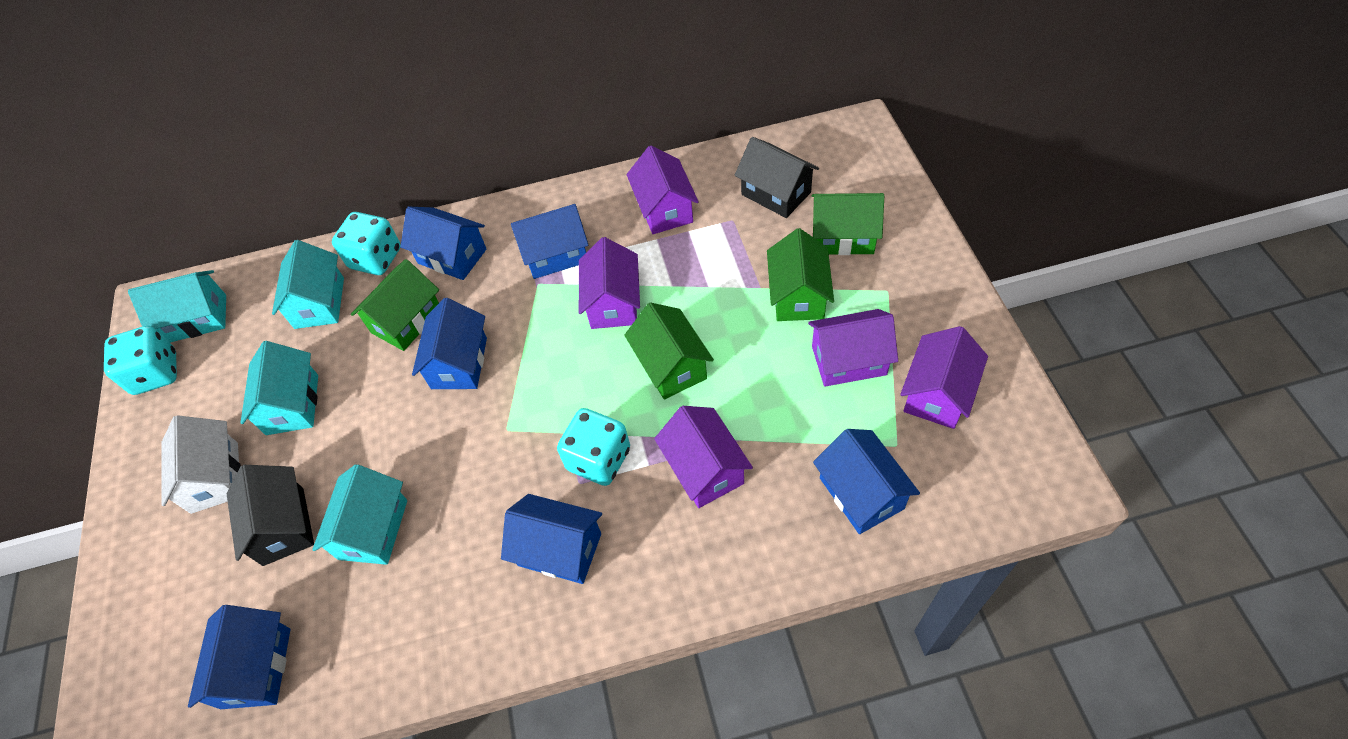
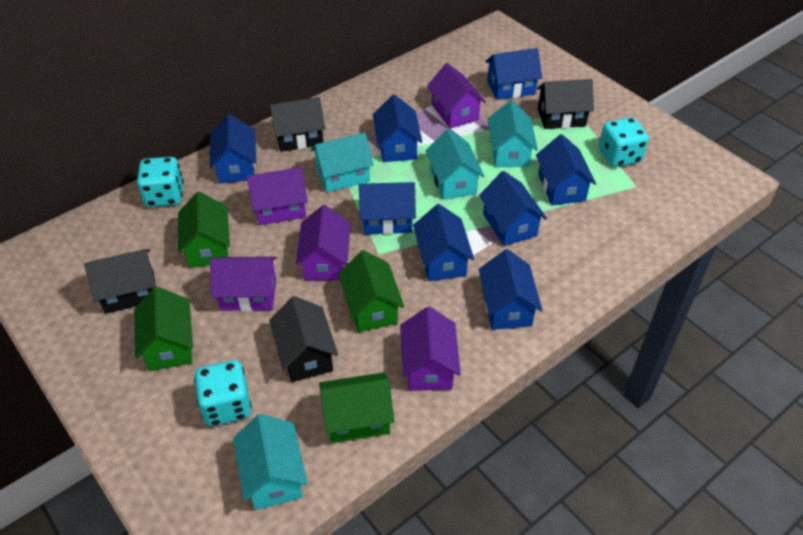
black house: 2 -> 4
blue house: 6 -> 8
white house: 1 -> 0

